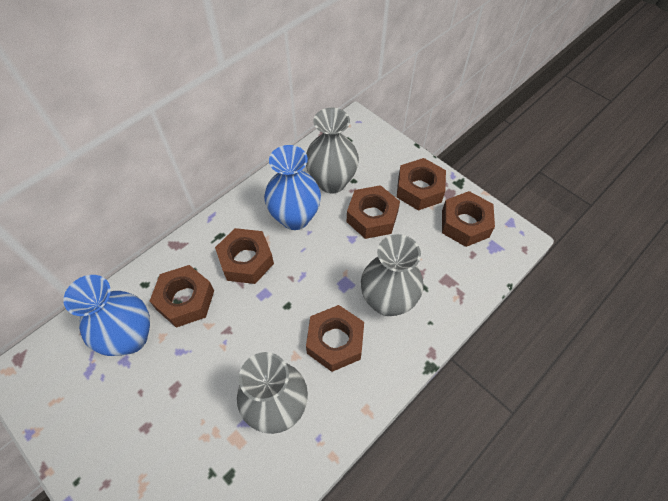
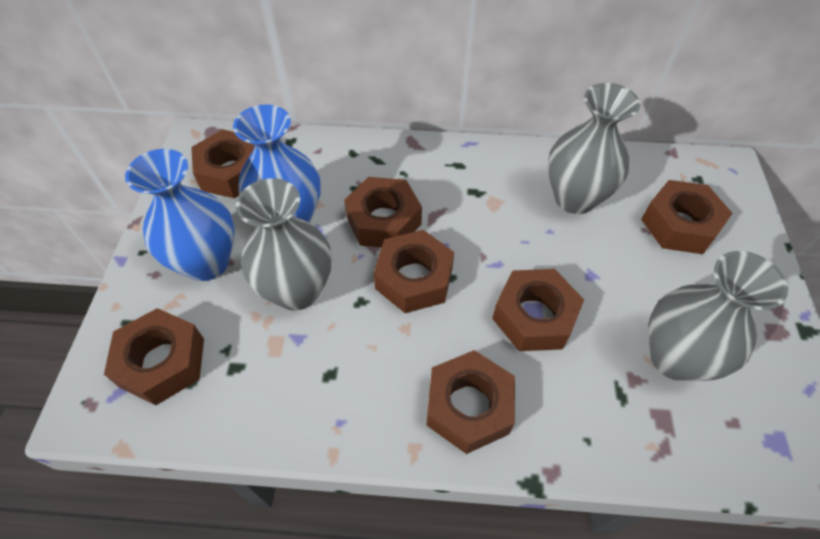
brown nut: 6 -> 7

